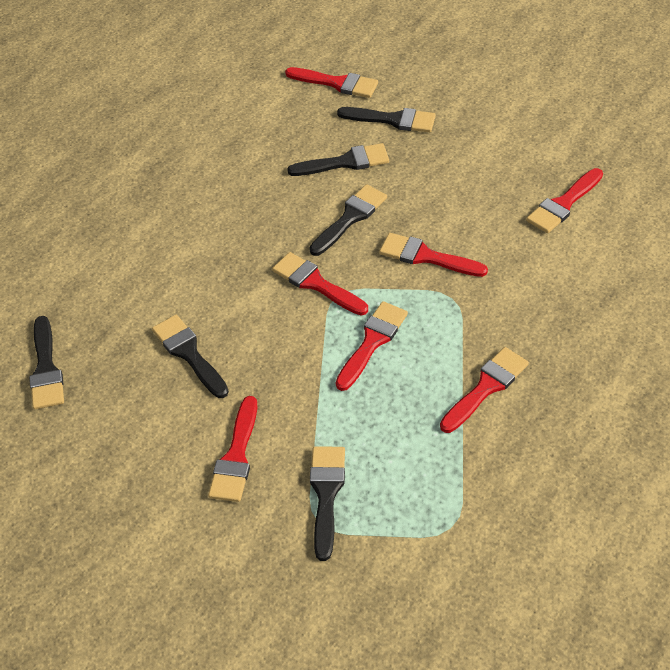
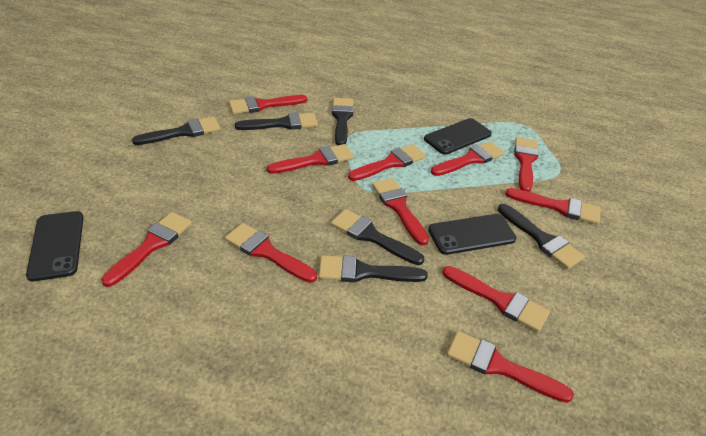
black phone: 0 -> 3
red brush: 7 -> 11

